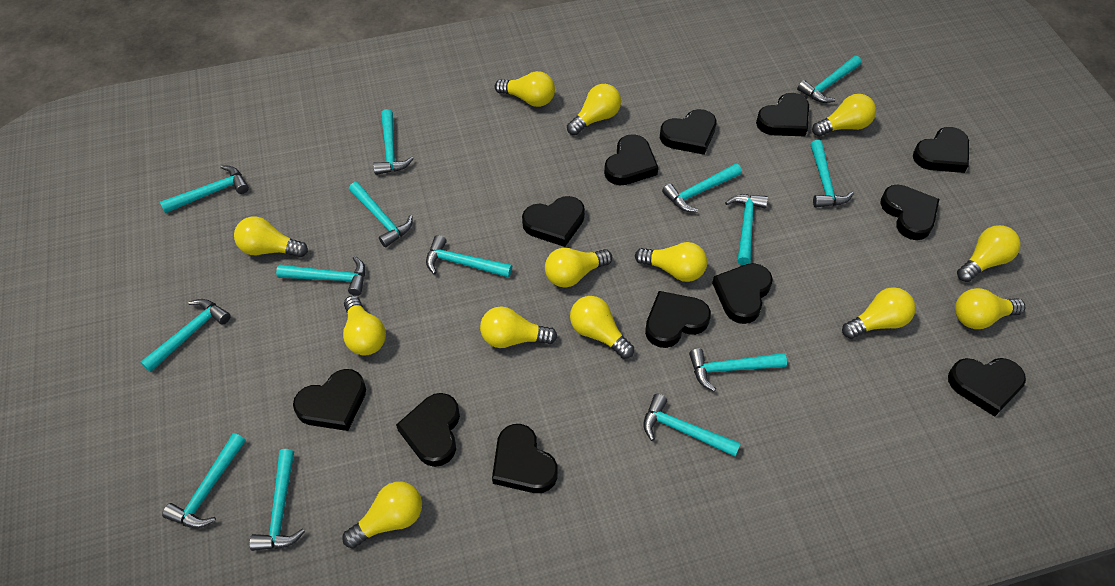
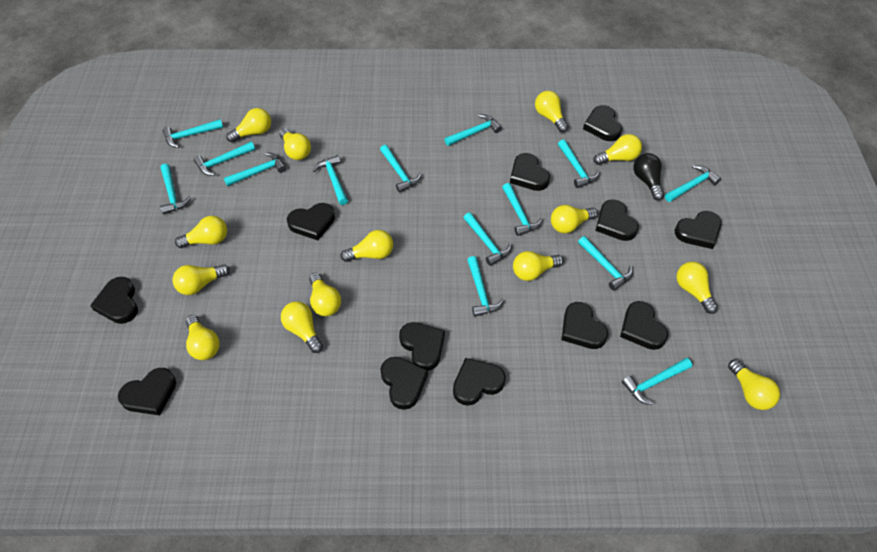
black light bulb: 0 -> 1
yellow light bulb: 13 -> 14

